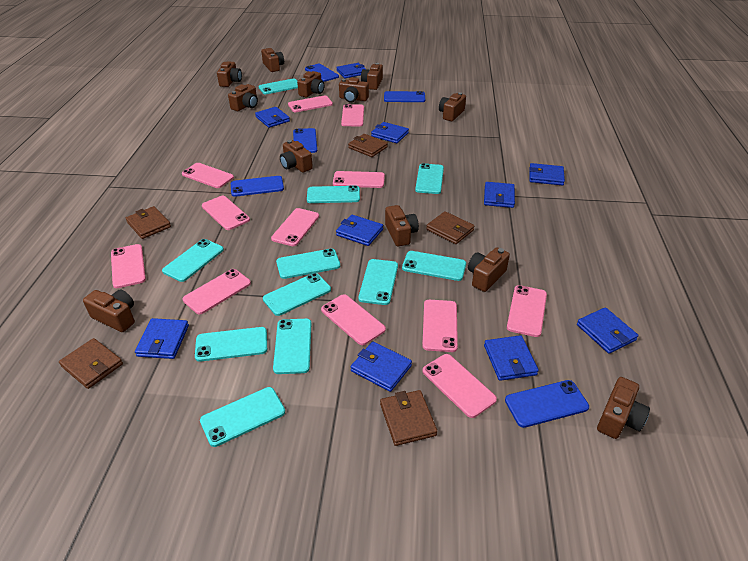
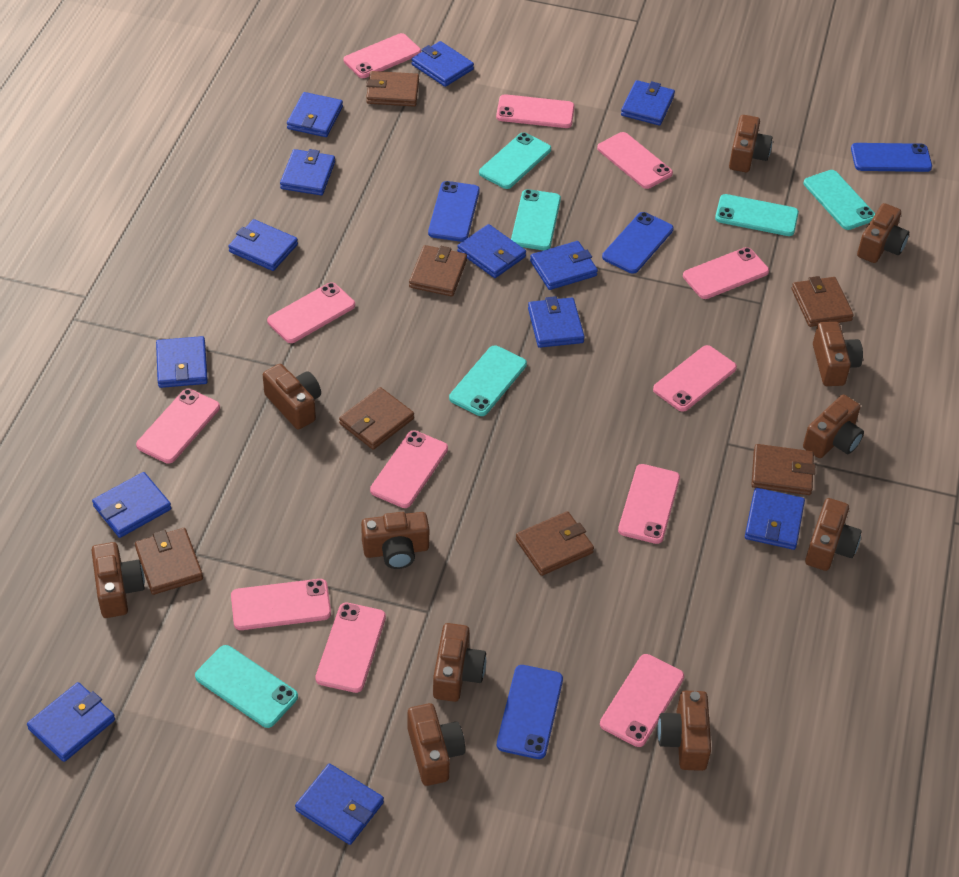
blue phone: 5 -> 4
blue wallet: 10 -> 13
brown camera: 12 -> 11
brown wallet: 5 -> 7
turquoise phone: 11 -> 6

